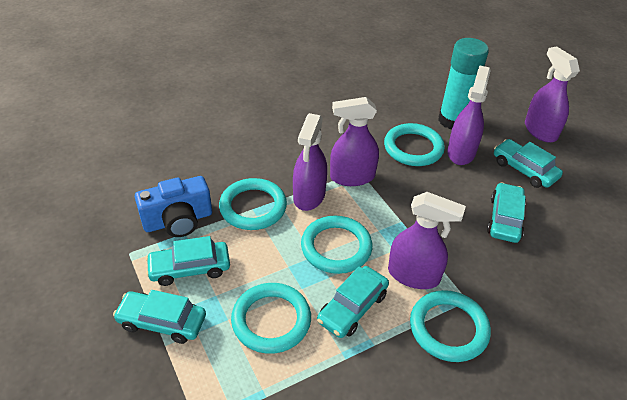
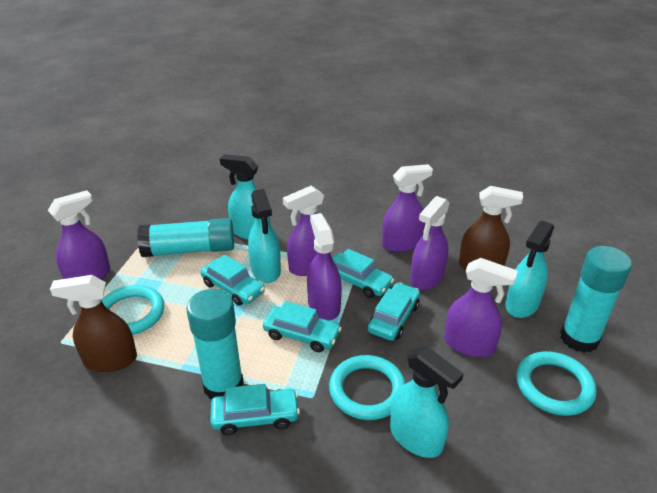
blue camera: 1 -> 0
brown spray bottle: 0 -> 2
purple spray bottle: 5 -> 6
turquoise glue stick: 1 -> 3
turquoise ring: 5 -> 3
turquoise spray bottle: 0 -> 4

